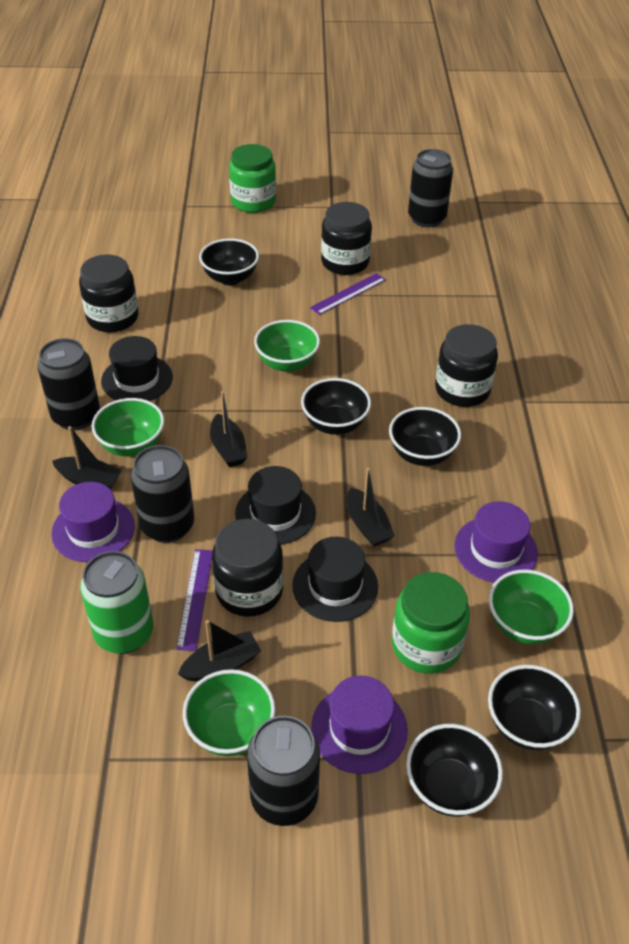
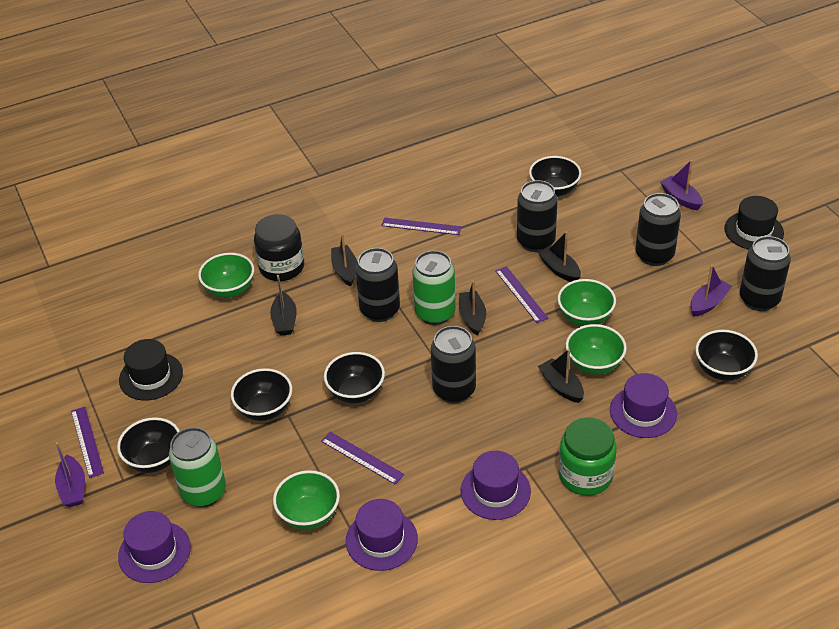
black boat: 4 -> 5
black can: 4 -> 5
black hat: 3 -> 2
black jar: 4 -> 1
green can: 1 -> 2
green jar: 2 -> 1
purple boat: 0 -> 3
purple hat: 3 -> 4
purple ruler: 2 -> 4

